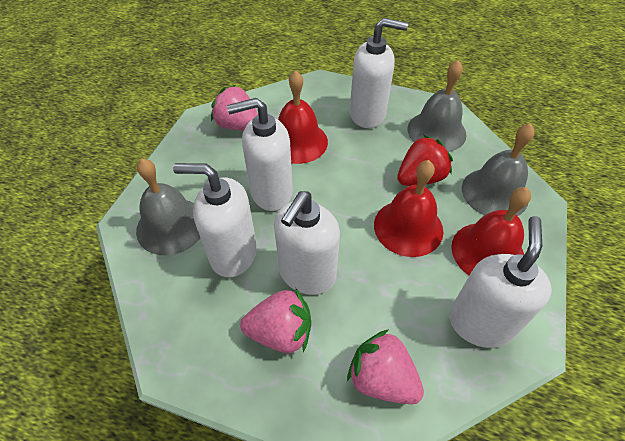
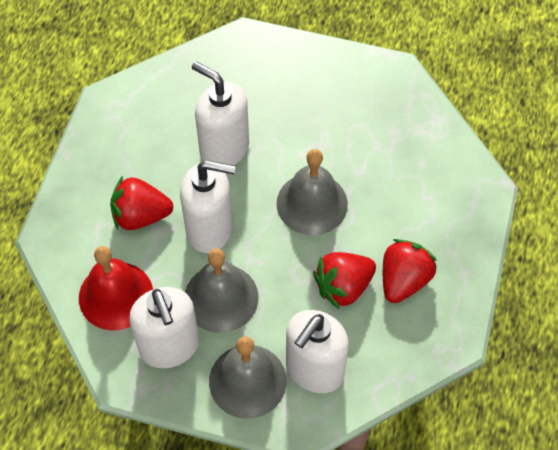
pink strawberry: 3 -> 0
red bell: 3 -> 1
red strawberry: 1 -> 3
white soap dispenser: 5 -> 4

